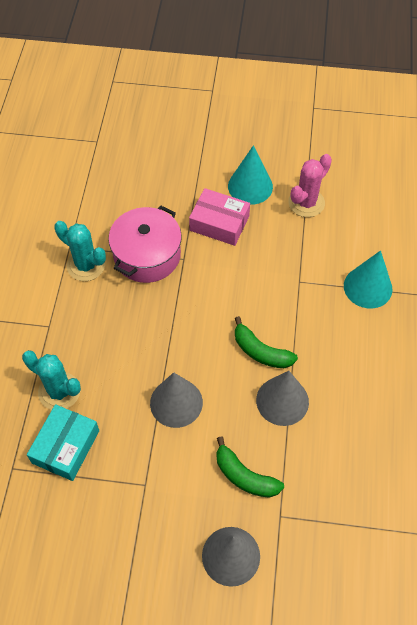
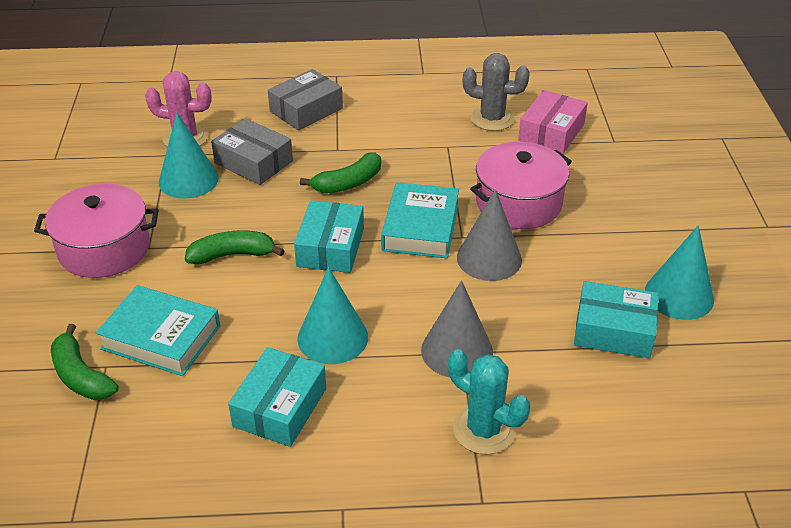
green banana: 2 -> 3
grey box: 0 -> 2
grey cactus: 0 -> 1
grey cone: 3 -> 2
pink pot: 1 -> 2
turquoise book: 0 -> 2
turquoise box: 1 -> 3
turquoise cactus: 2 -> 1
turquoise cone: 2 -> 3

